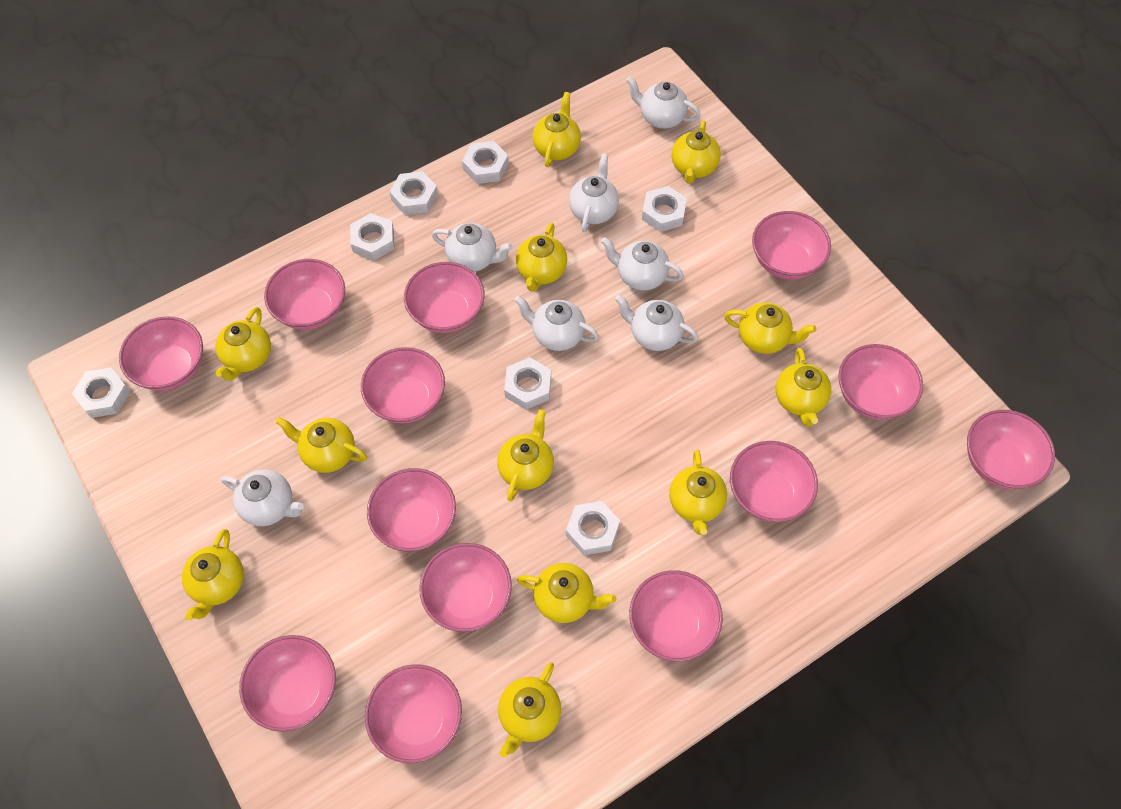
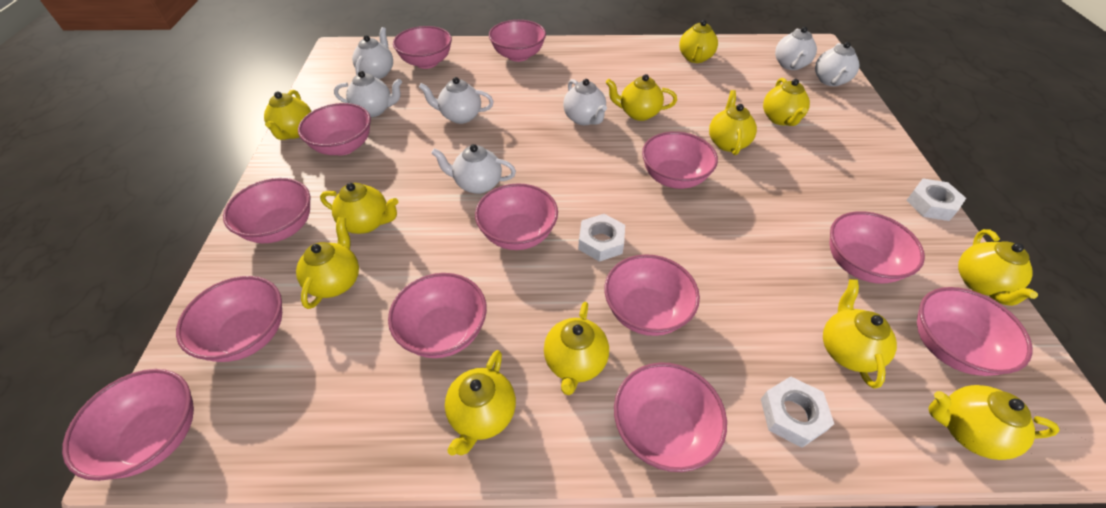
white nut: 7 -> 3

